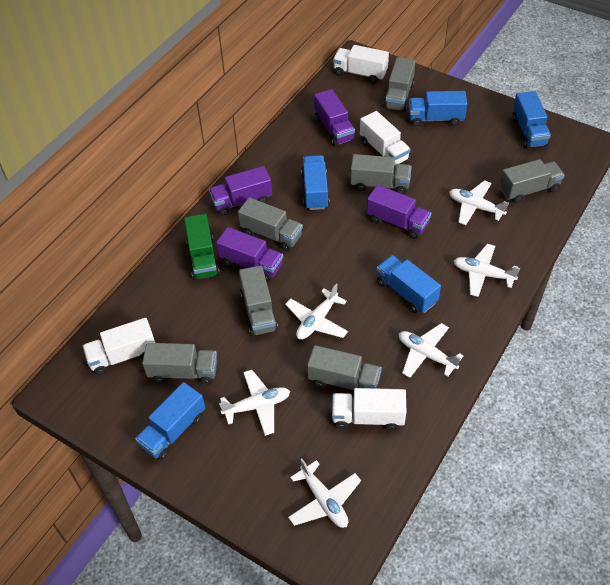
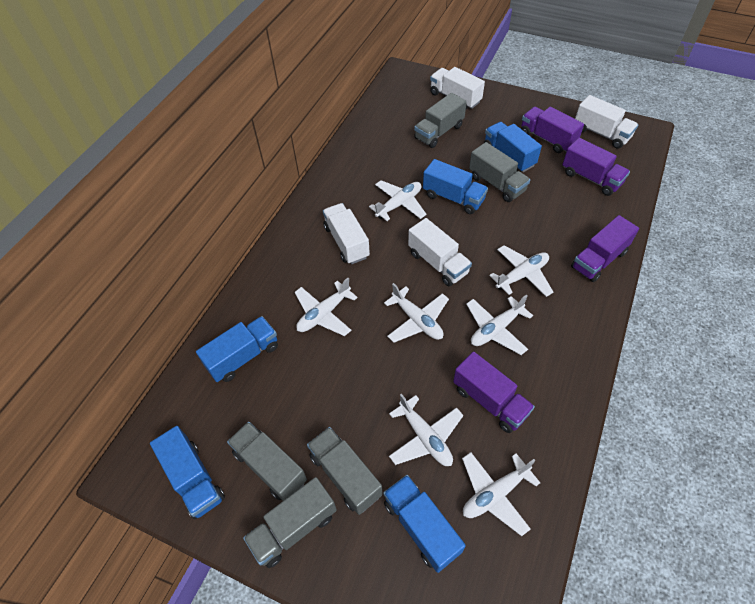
green truck: 1 -> 0
grey truck: 7 -> 5
white plane: 6 -> 7

